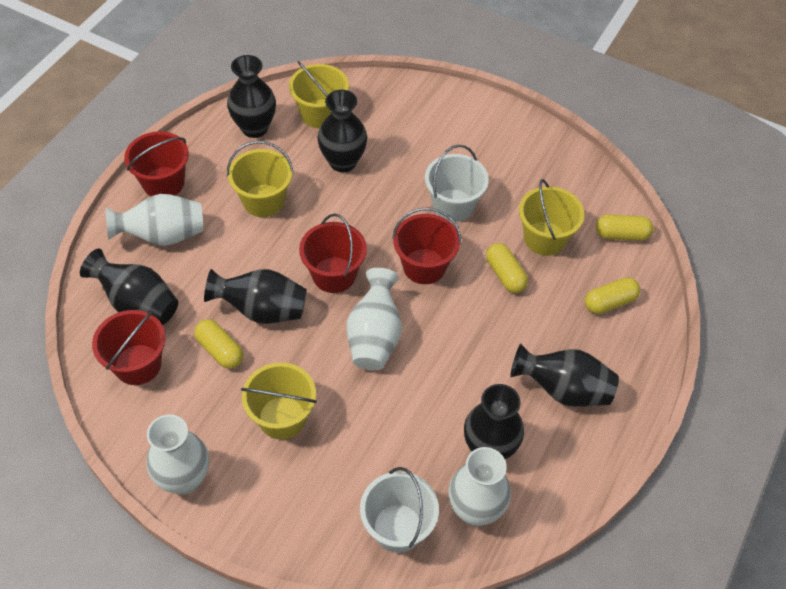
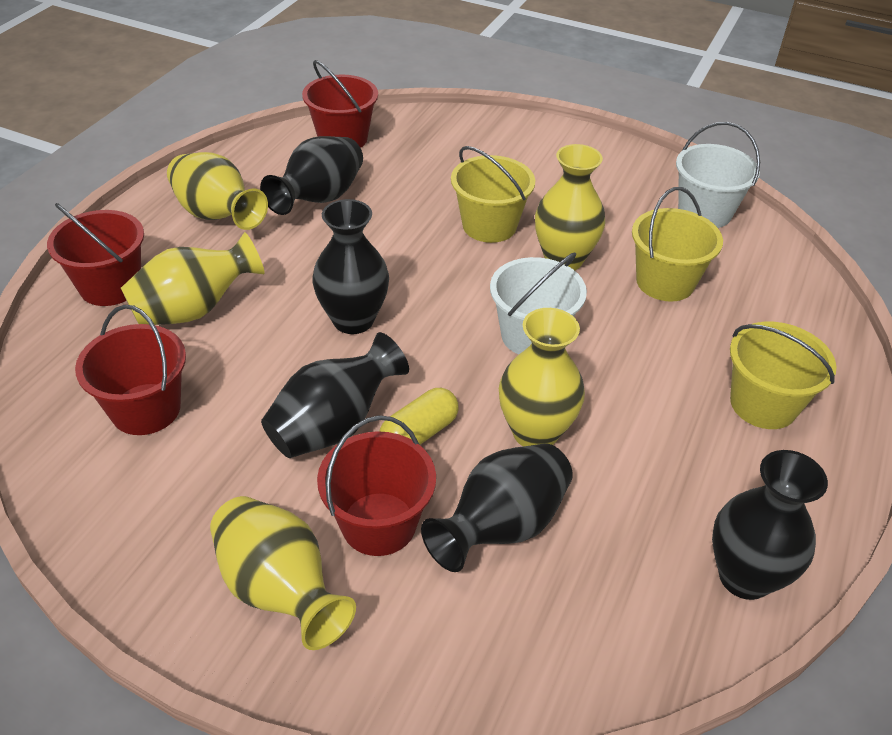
black vase: 6 -> 5
white vase: 4 -> 0
yellow bucket: 4 -> 3
yellow capsule: 4 -> 1
yellow vase: 0 -> 5

